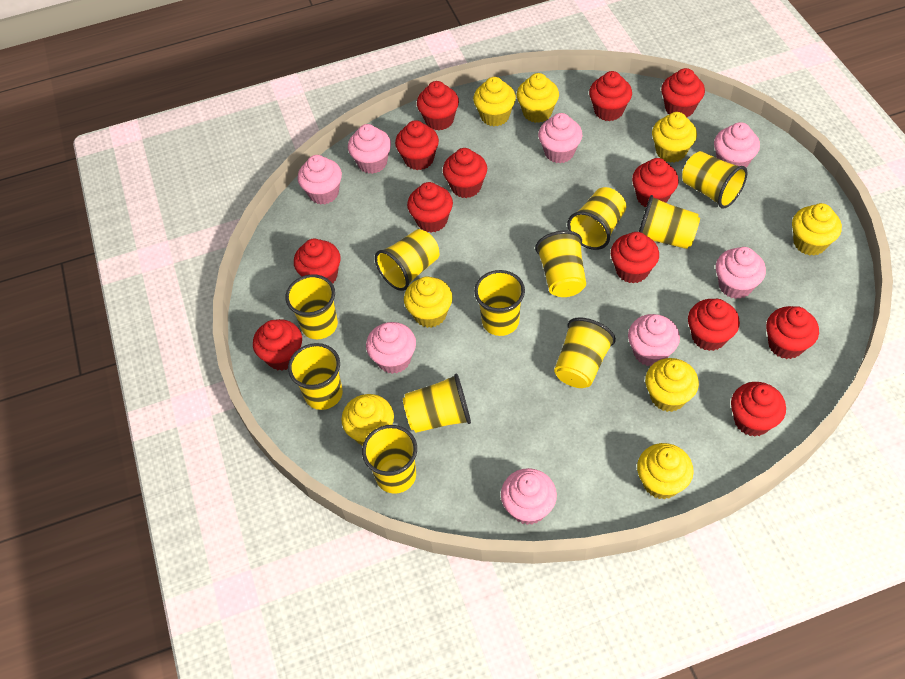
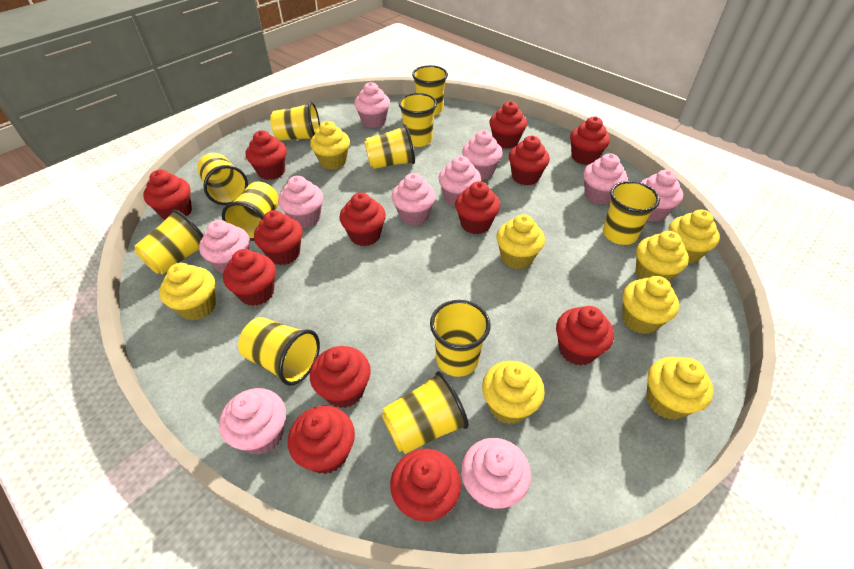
pink cupcake: 8 -> 10

